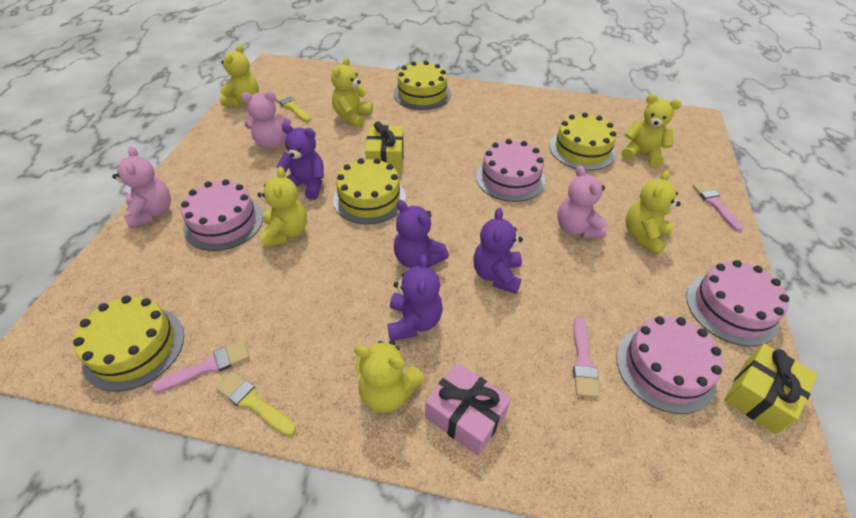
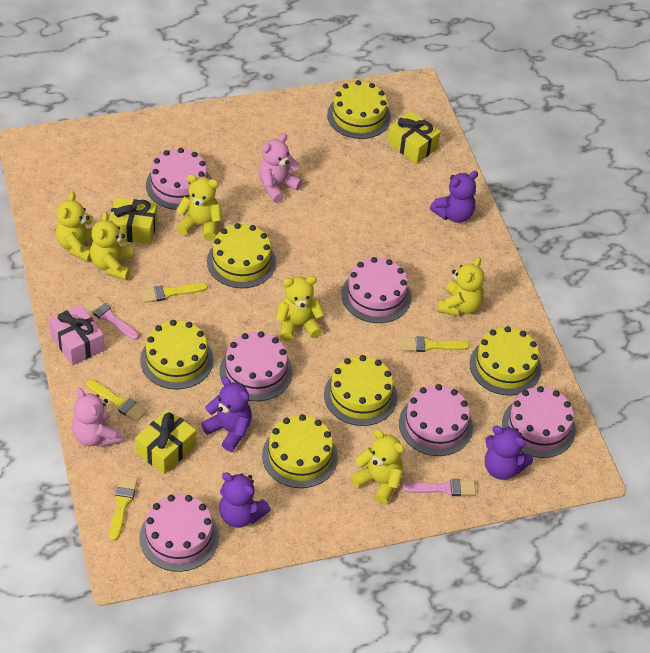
pink brush: 3 -> 2
pink cake: 4 -> 6
pink teddy bear: 3 -> 2
yellow brush: 2 -> 4
yellow cake: 4 -> 6
yellow gift: 2 -> 3

